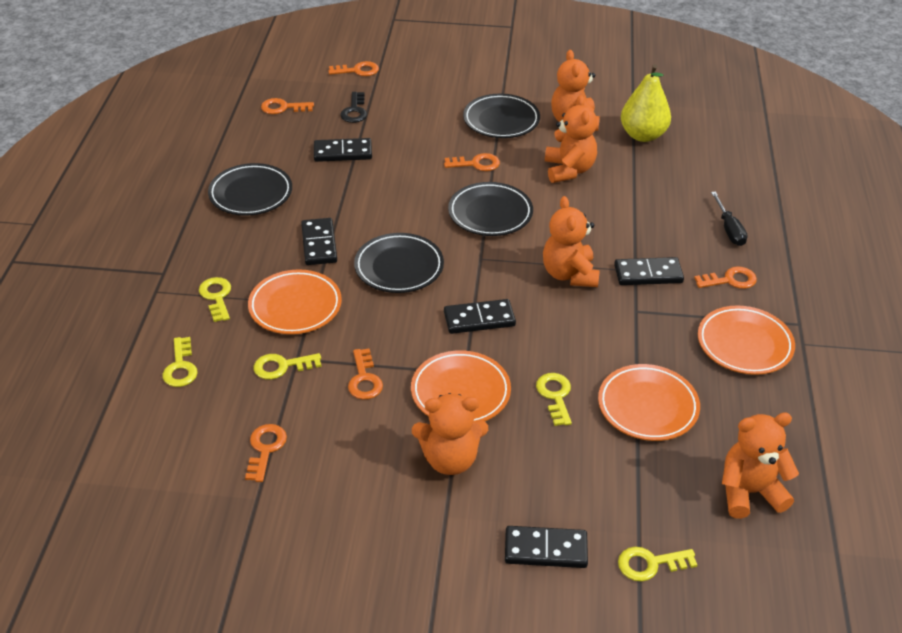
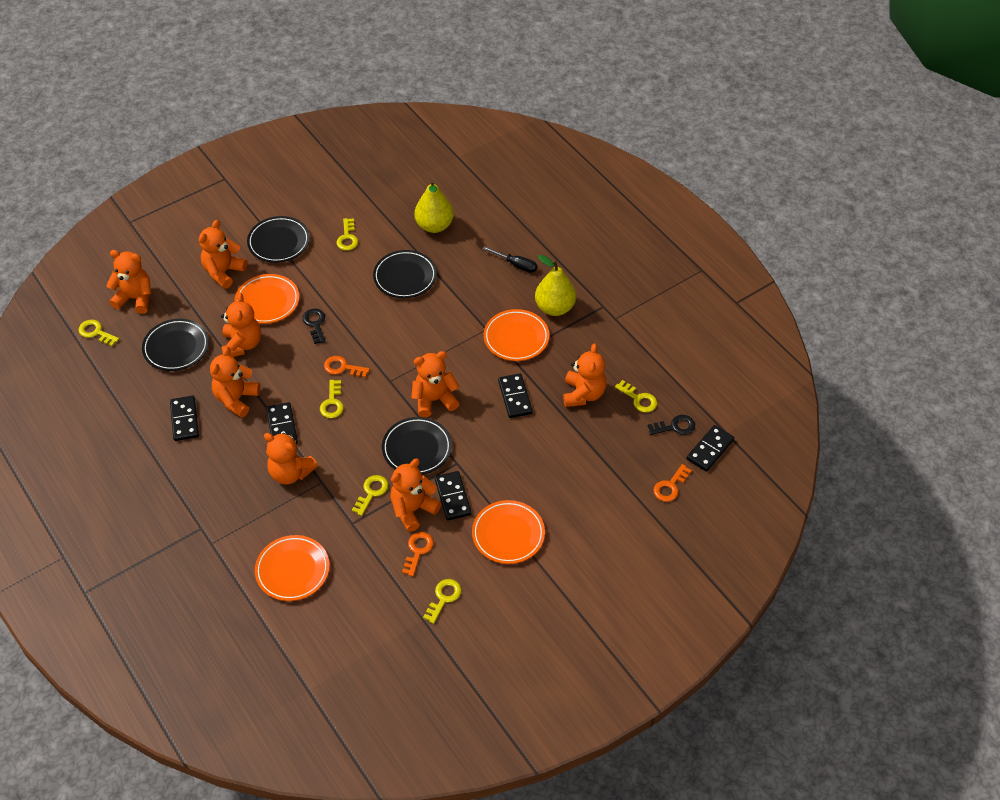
black key: 1 -> 2
orange key: 6 -> 3
orange teddy bear: 5 -> 8
yellow key: 5 -> 6
yellow pear: 1 -> 2

